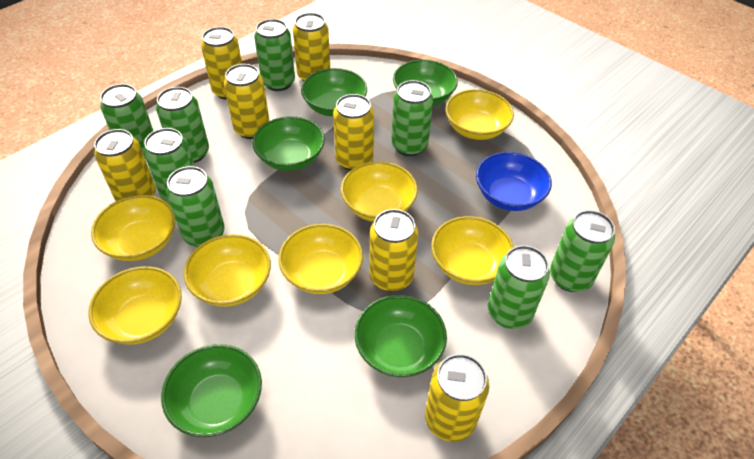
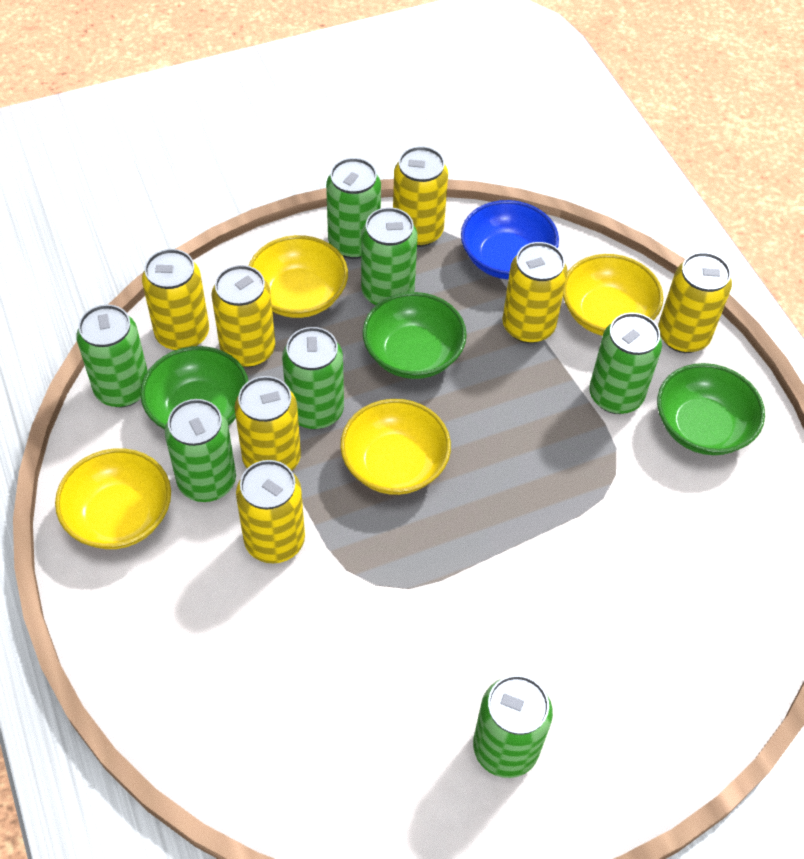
green bowl: 5 -> 3
green can: 8 -> 7
yellow bowl: 7 -> 4

